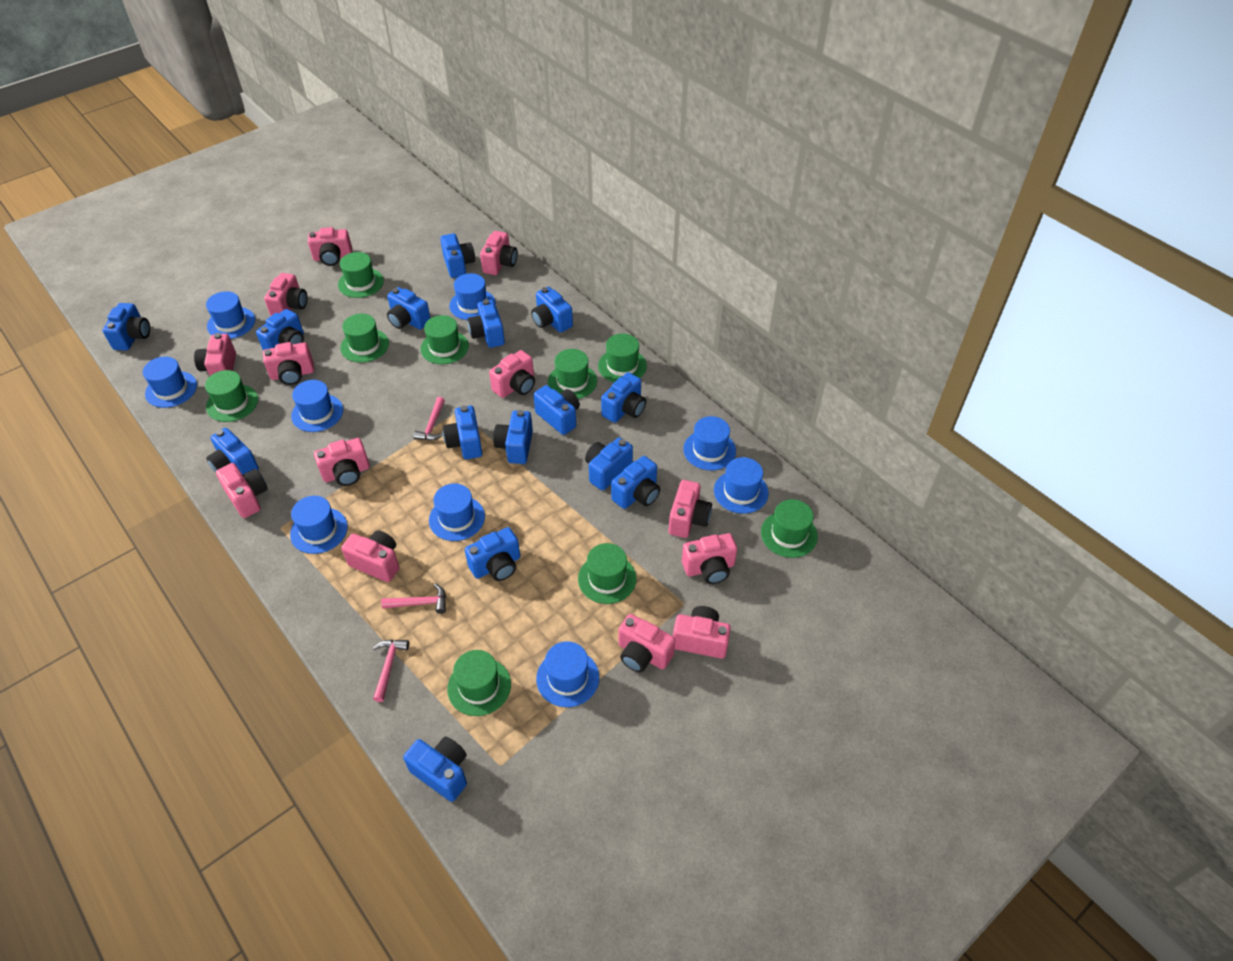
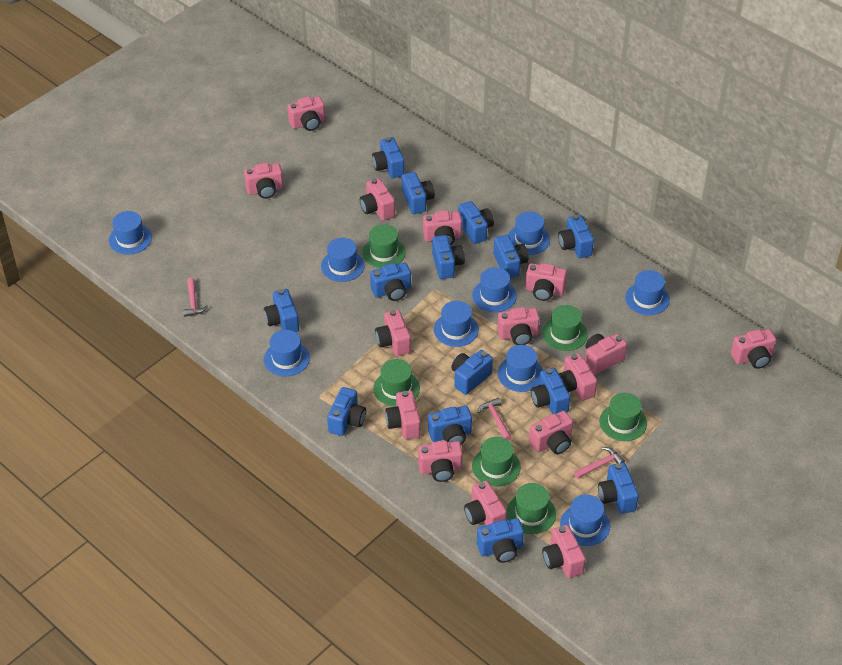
blue camera: 15 -> 14
green hat: 9 -> 6
pink camera: 13 -> 15

